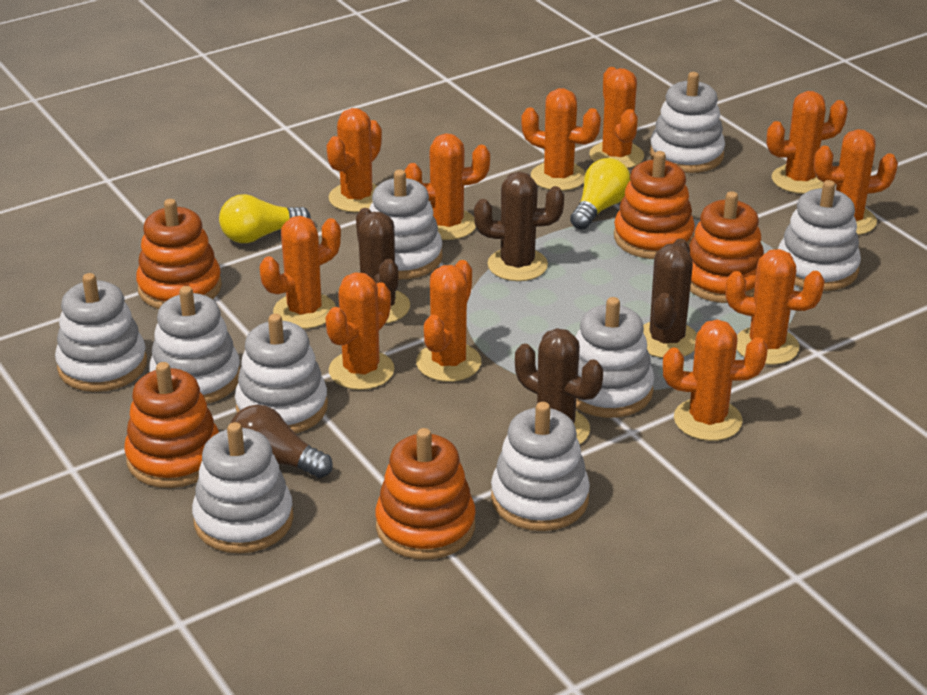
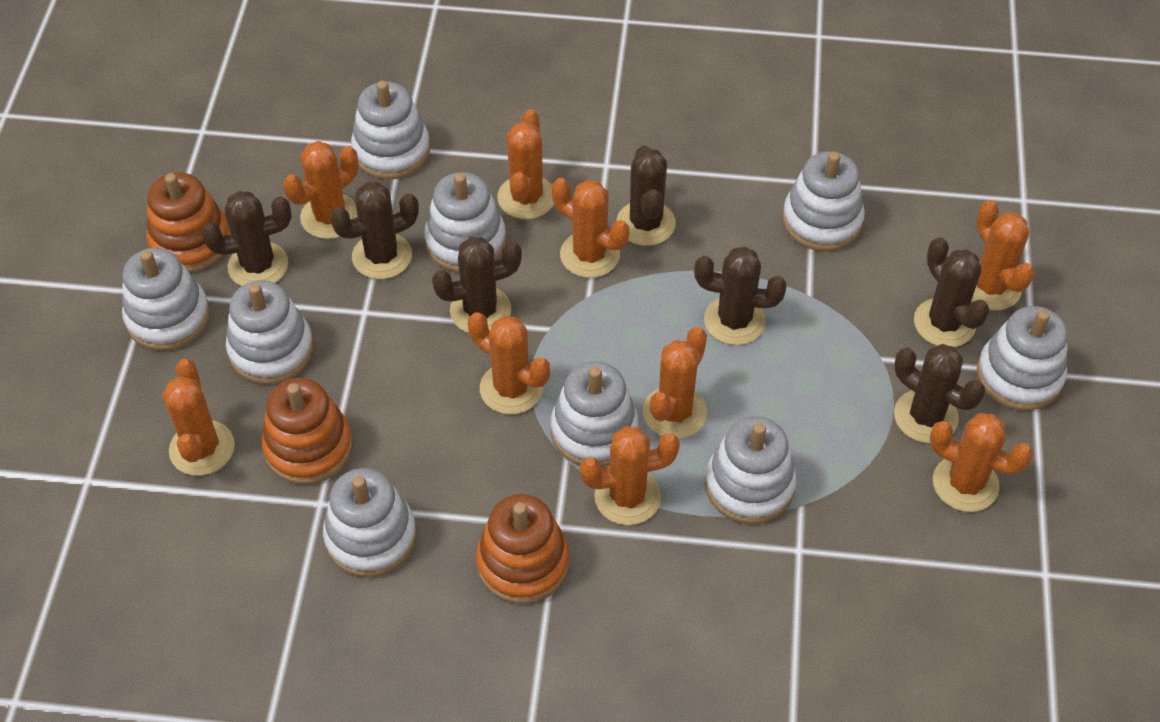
brown cactus: 4 -> 7
brown light bulb: 1 -> 0
orange cactus: 11 -> 9
orange stacking toy: 5 -> 3
yellow light bulb: 2 -> 0

